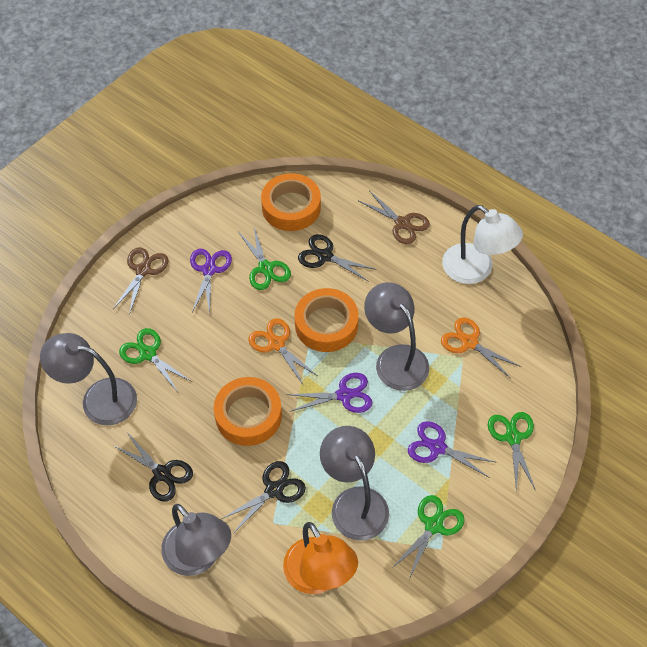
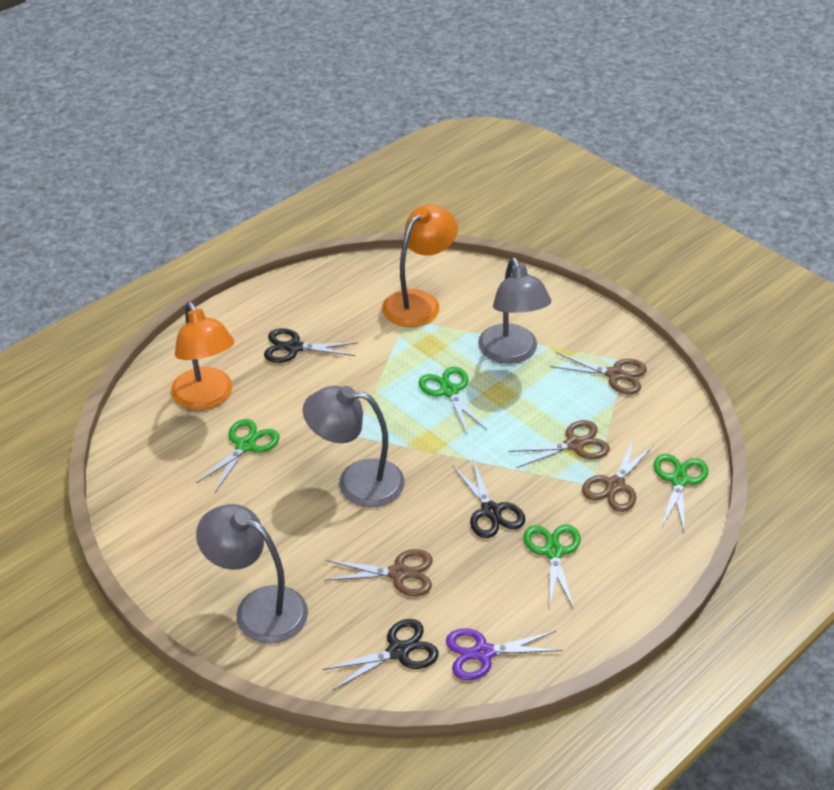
brown scissors: 2 -> 4
grey lamp: 4 -> 3
orange lamp: 1 -> 2
orange scissors: 2 -> 0
orange tape: 3 -> 0
purple scissors: 3 -> 1
white lamp: 1 -> 0

